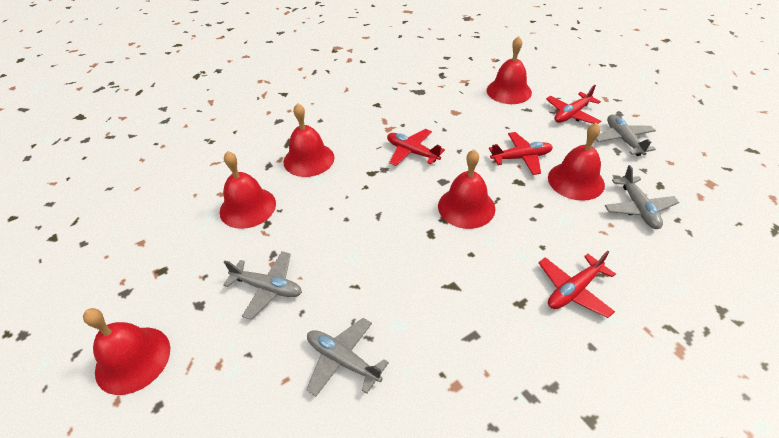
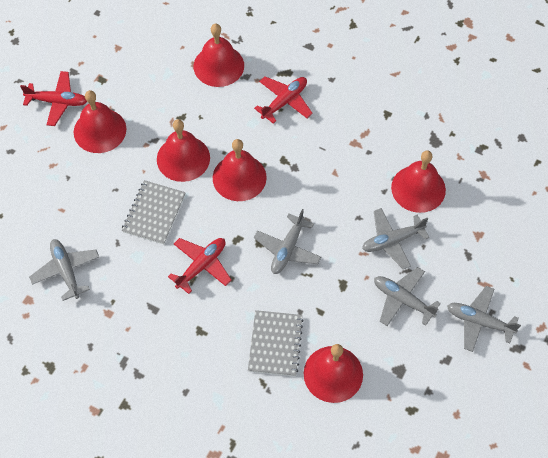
grey notebook: 0 -> 2
grey plane: 4 -> 5
red plane: 4 -> 3

